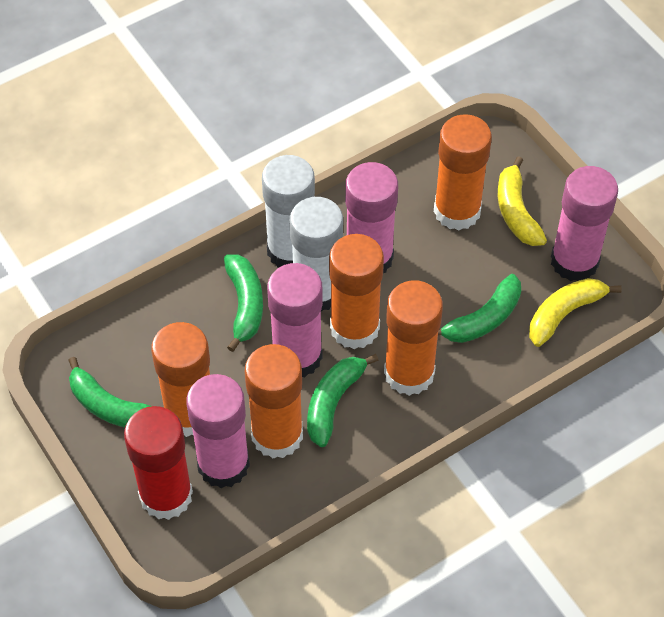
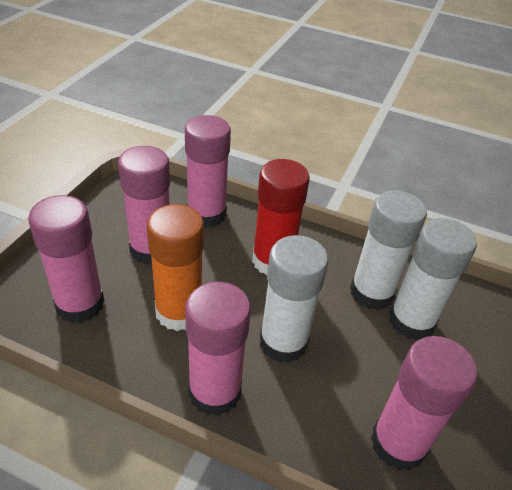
green banana: 4 -> 0
orange glue stick: 5 -> 1
pink glue stick: 4 -> 5
white glue stick: 2 -> 3
yellow banana: 2 -> 0

